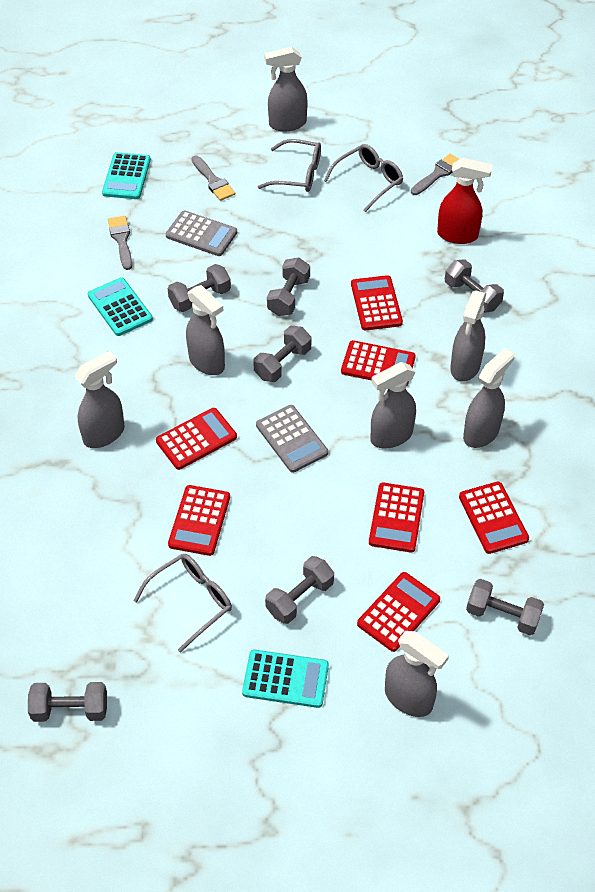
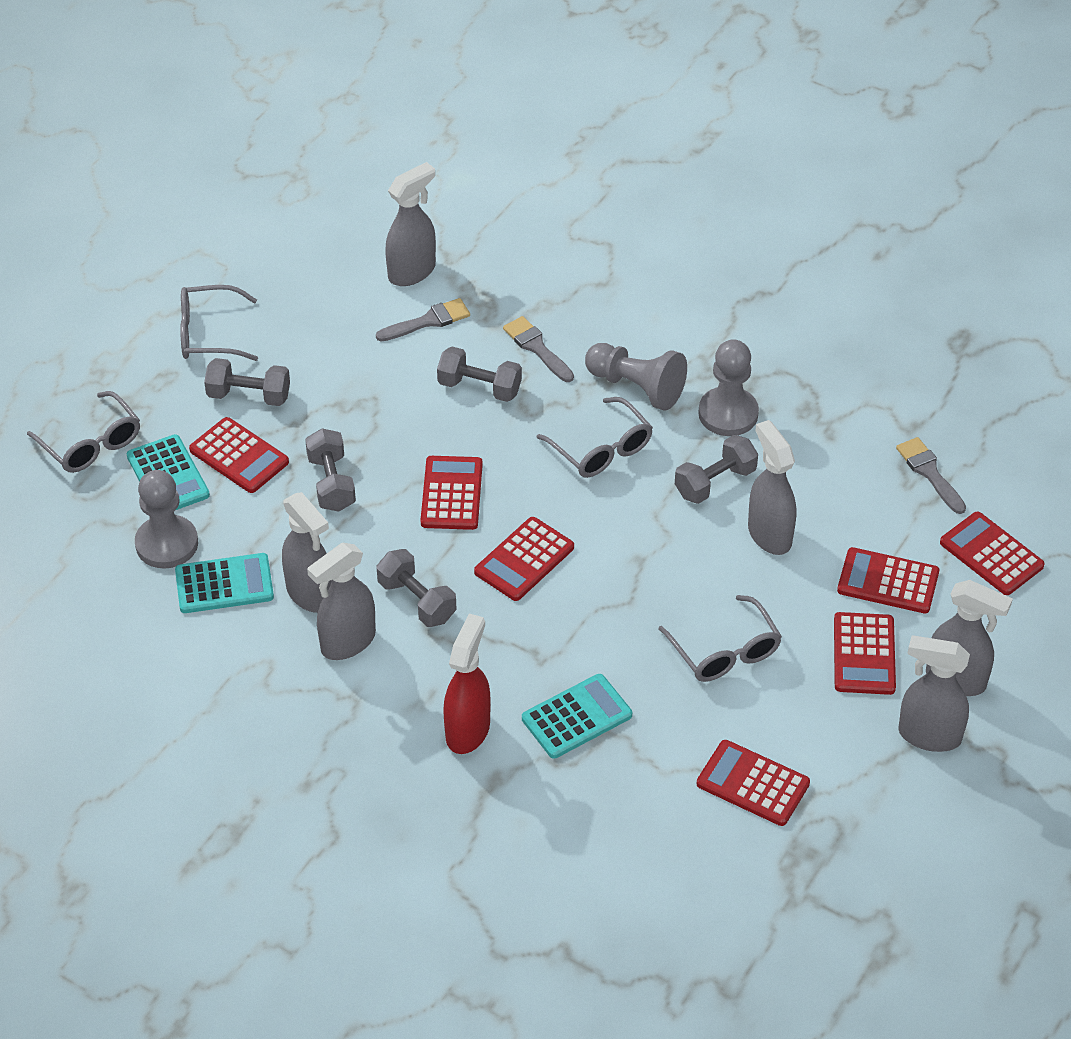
grey calculator: 2 -> 0
grey dumbbell: 7 -> 5
grey glasses: 3 -> 4
grey pawn: 0 -> 3
grey spray bottle: 7 -> 6

